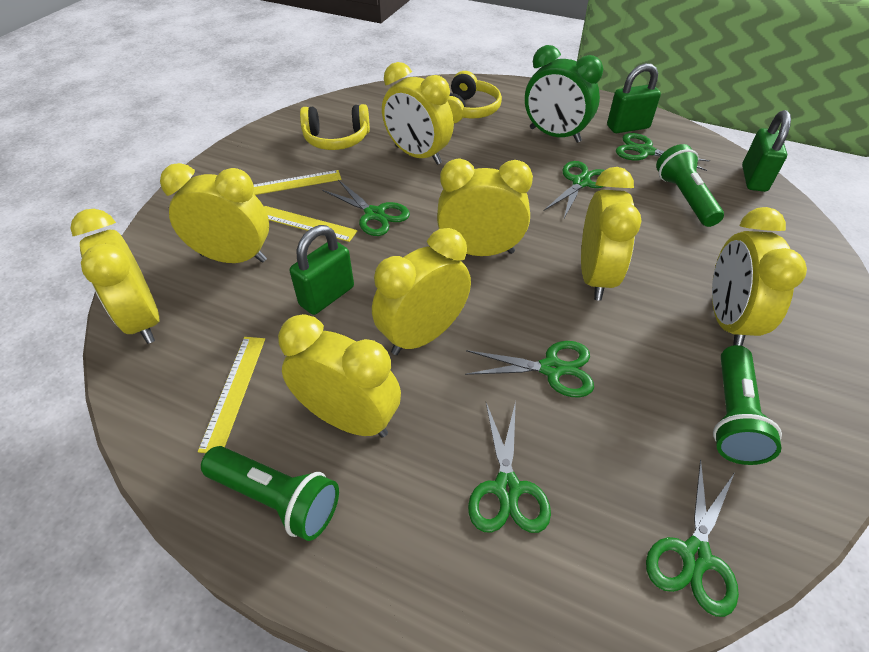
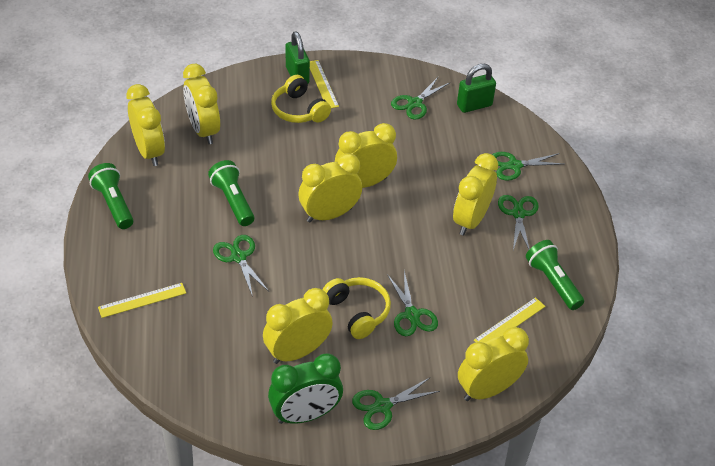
green padlock: 3 -> 2
yellow clock: 8 -> 7

